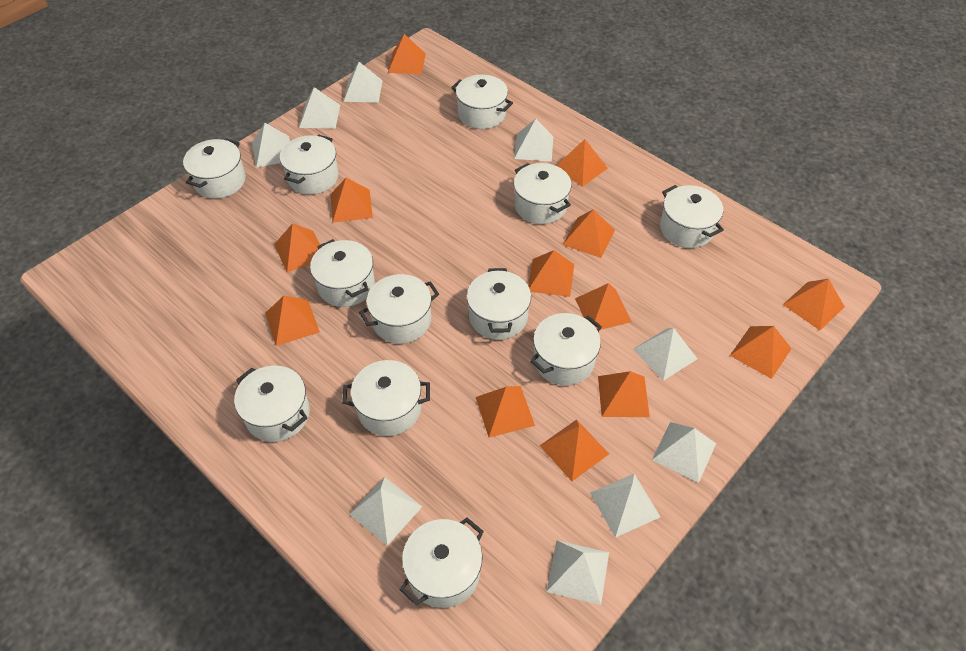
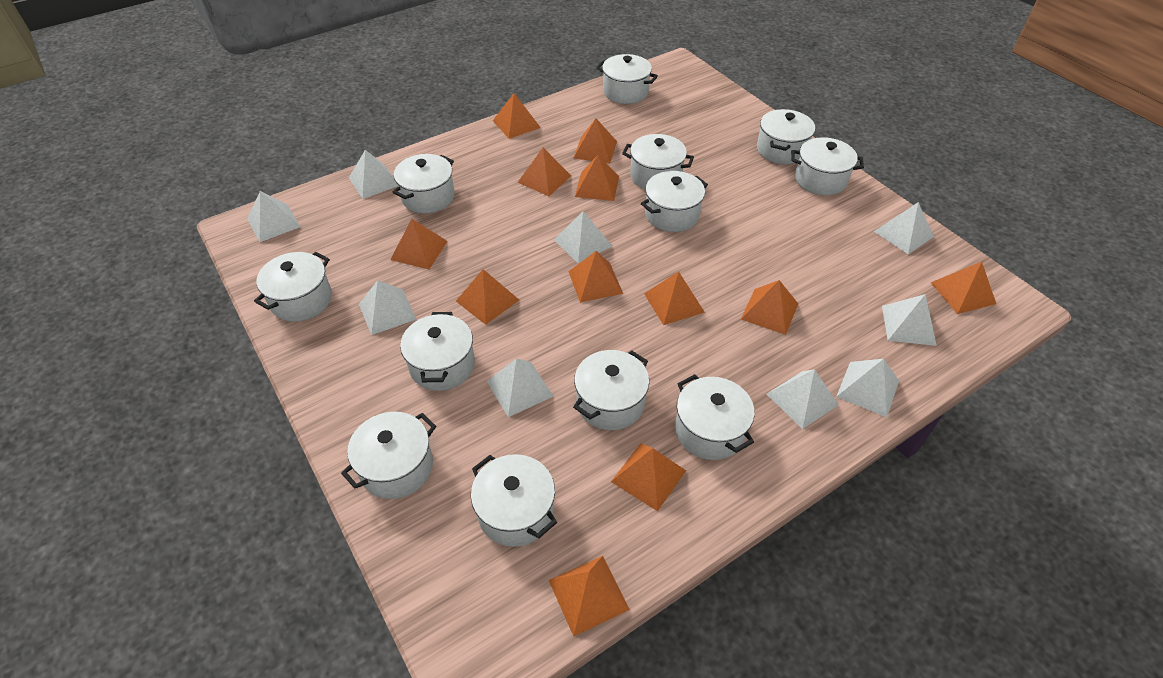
orange pyramid: 13 -> 12

